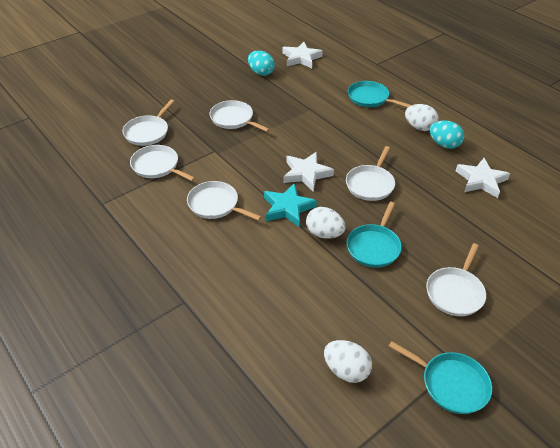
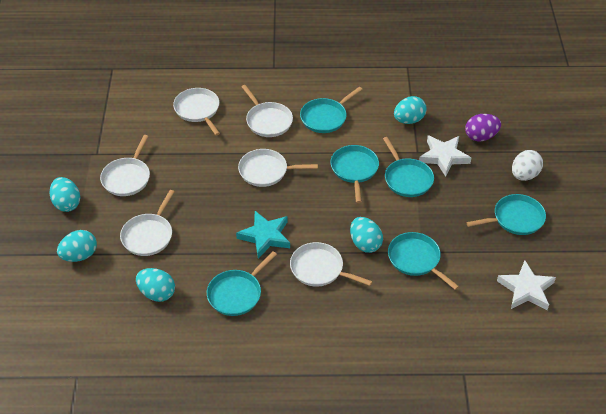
purple egg: 0 -> 1
turquoise egg: 2 -> 5
turquoise pan: 3 -> 6
white egg: 3 -> 1
white star: 3 -> 2

